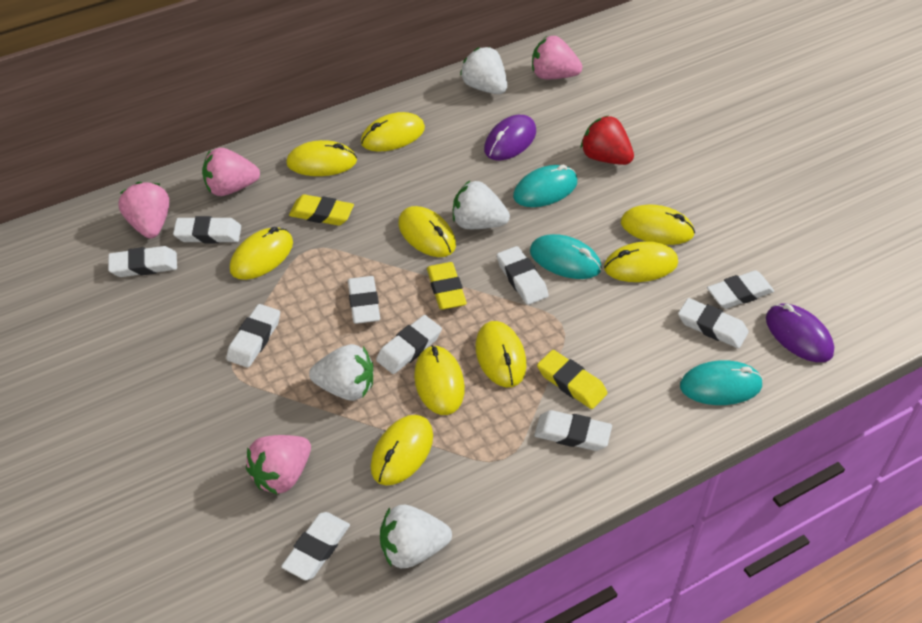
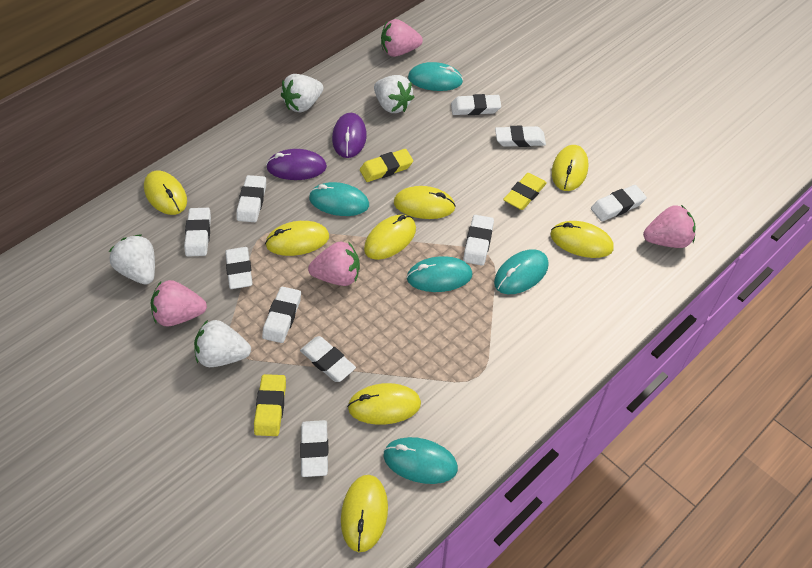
red strawberry: 1 -> 0
turquoise mouse: 3 -> 5
yellow mouse: 9 -> 8

